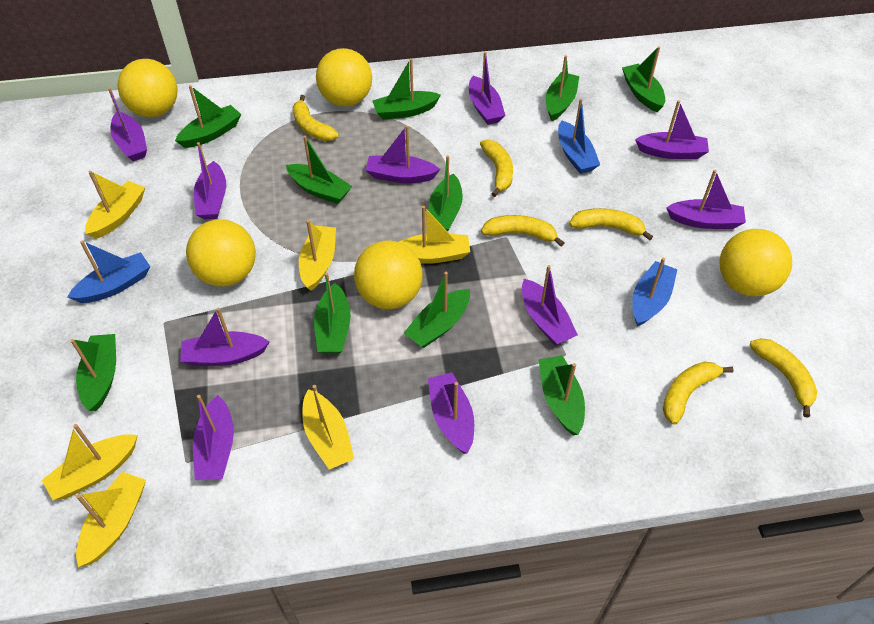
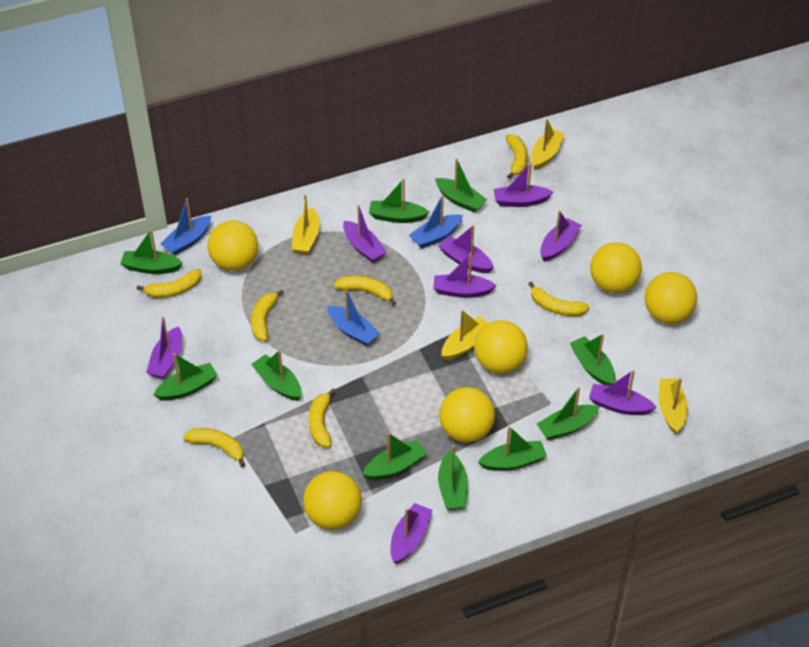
purple boat: 10 -> 8
yellow ball: 5 -> 6
yellow banana: 6 -> 7
yellow boat: 6 -> 4

